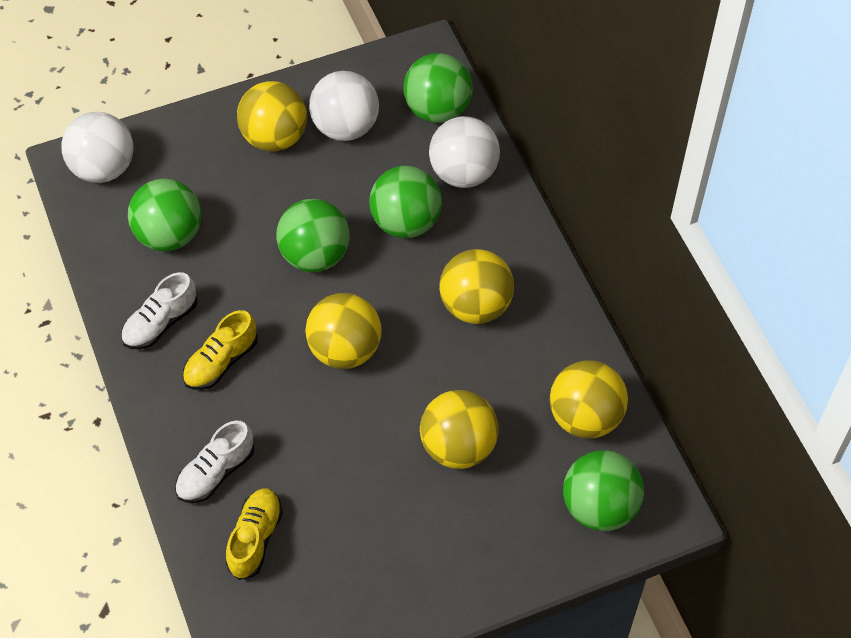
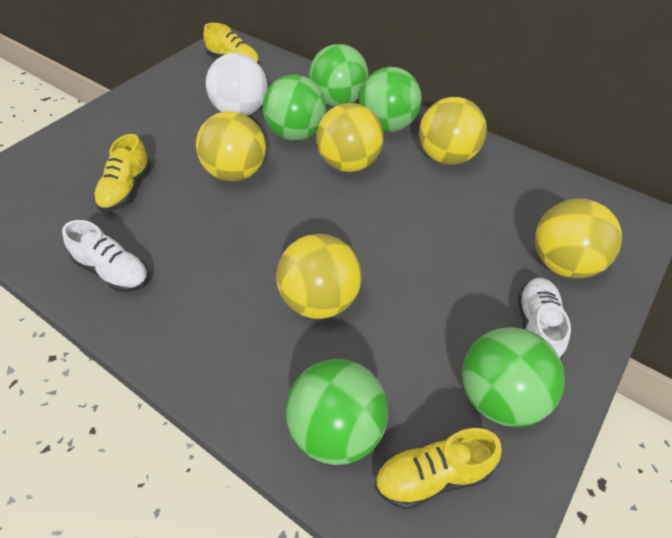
white ball: 3 -> 1
yellow shoe: 2 -> 3

